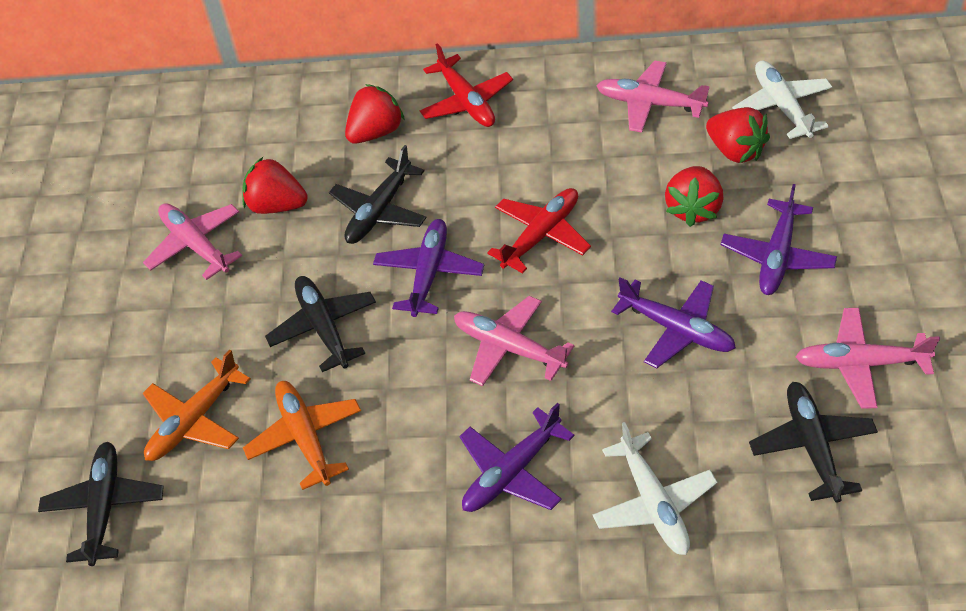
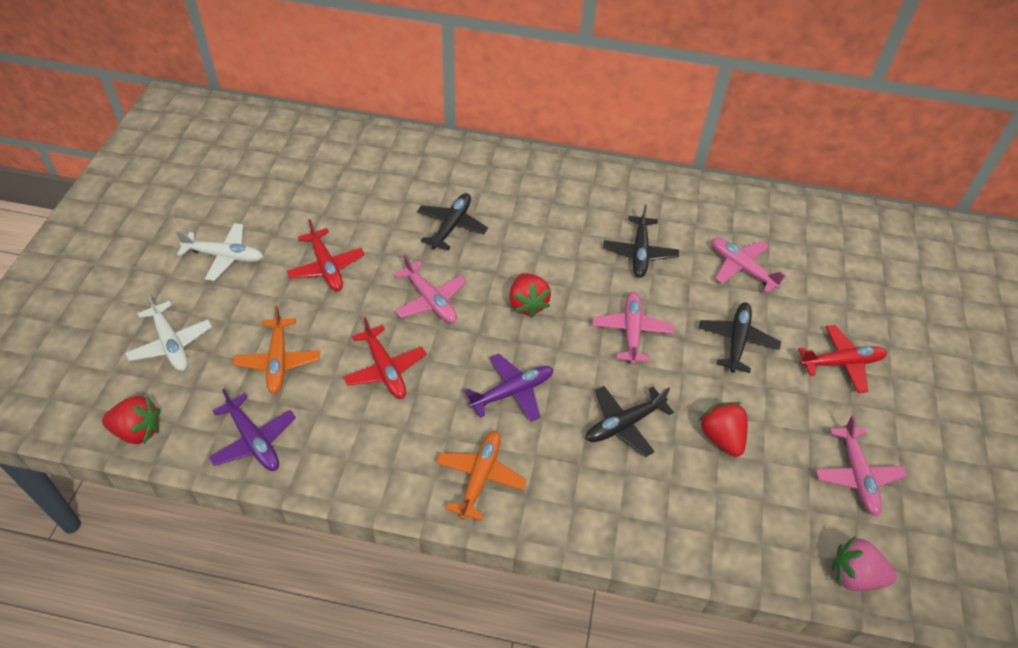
pink strawberry: 0 -> 1
purple plane: 4 -> 2
red plane: 2 -> 3
red strawberry: 4 -> 3

